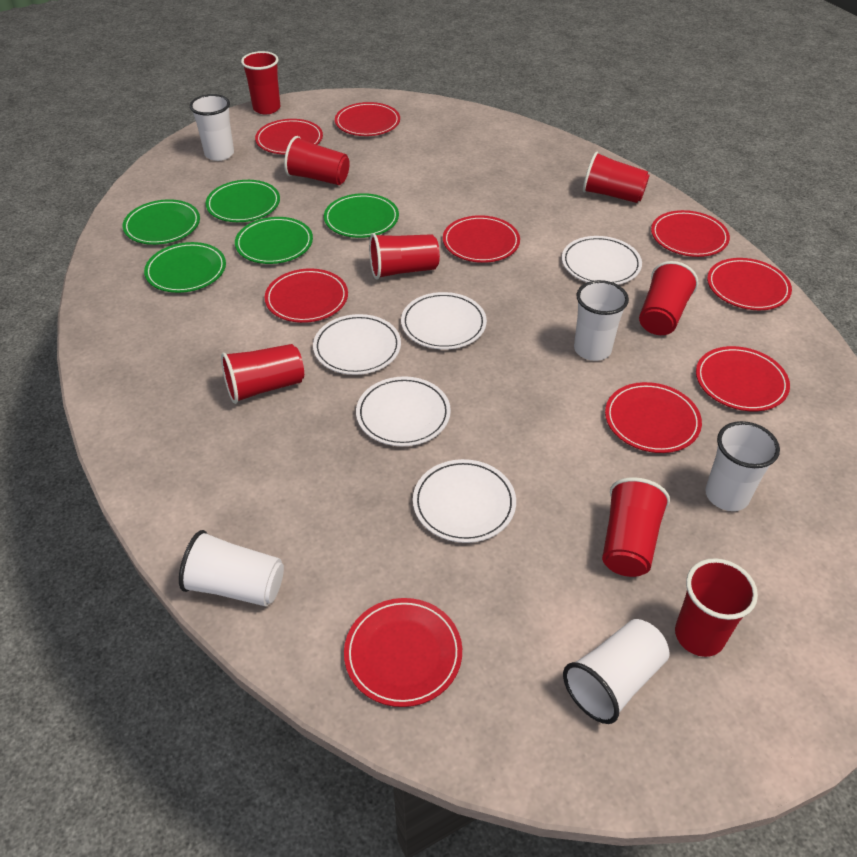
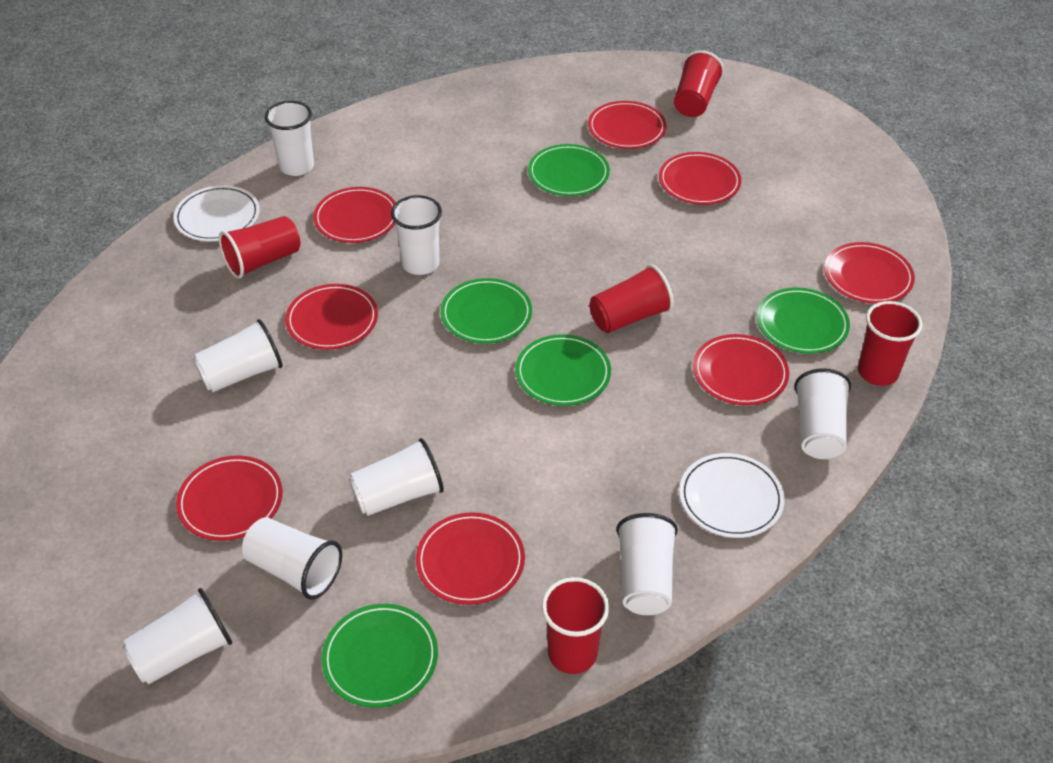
red cup: 8 -> 5
red plate: 9 -> 8
white cup: 5 -> 8
white plate: 5 -> 2

